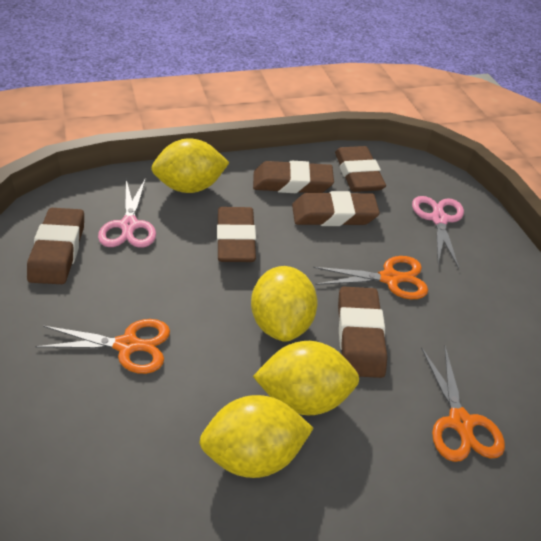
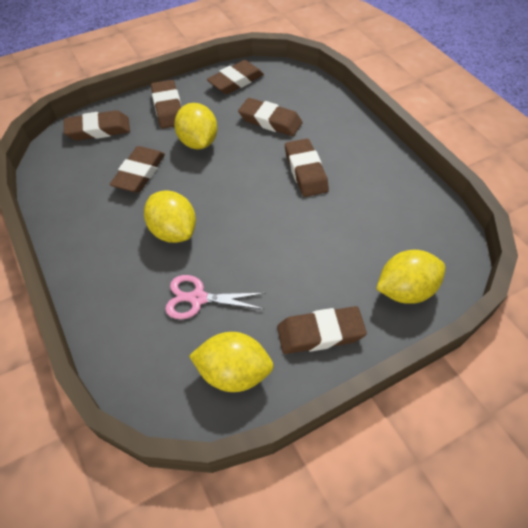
brown eraser: 6 -> 7
orange scissors: 3 -> 0
pink scissors: 2 -> 1

